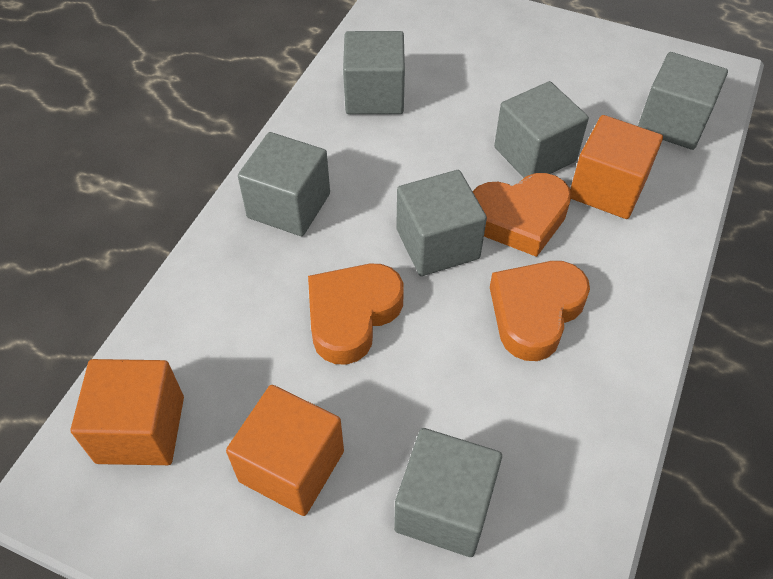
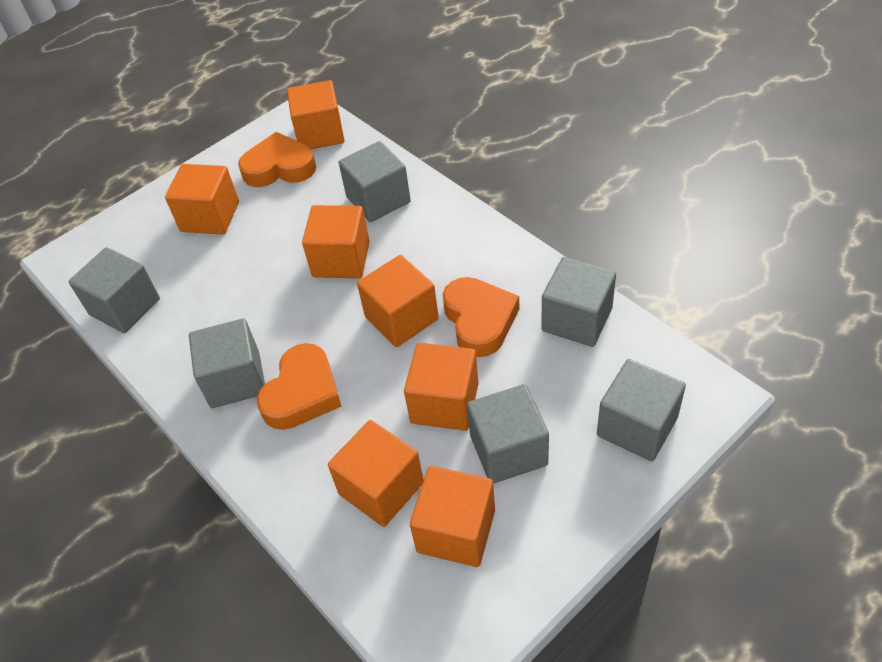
orange cube: 3 -> 7

